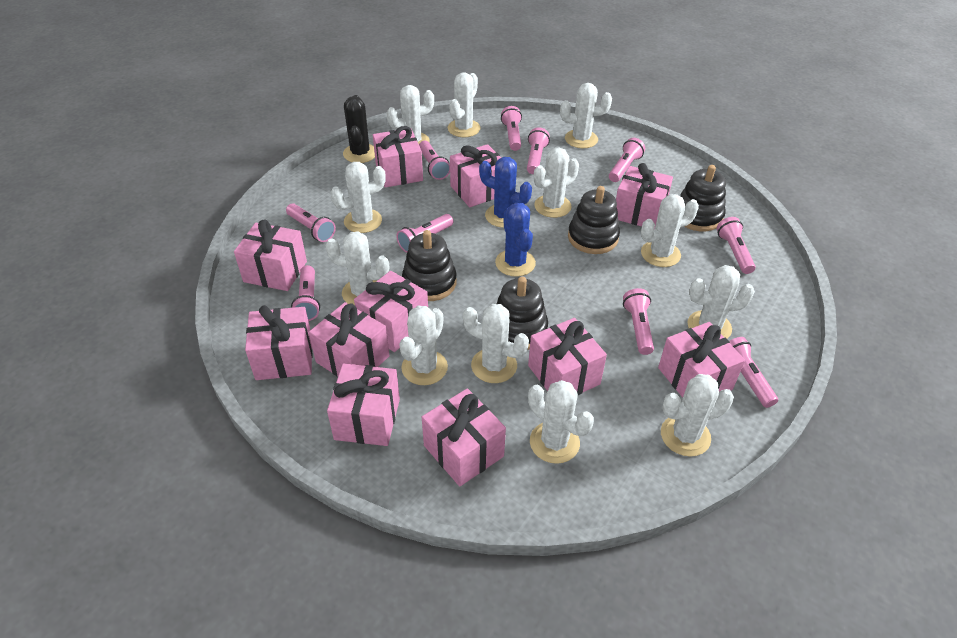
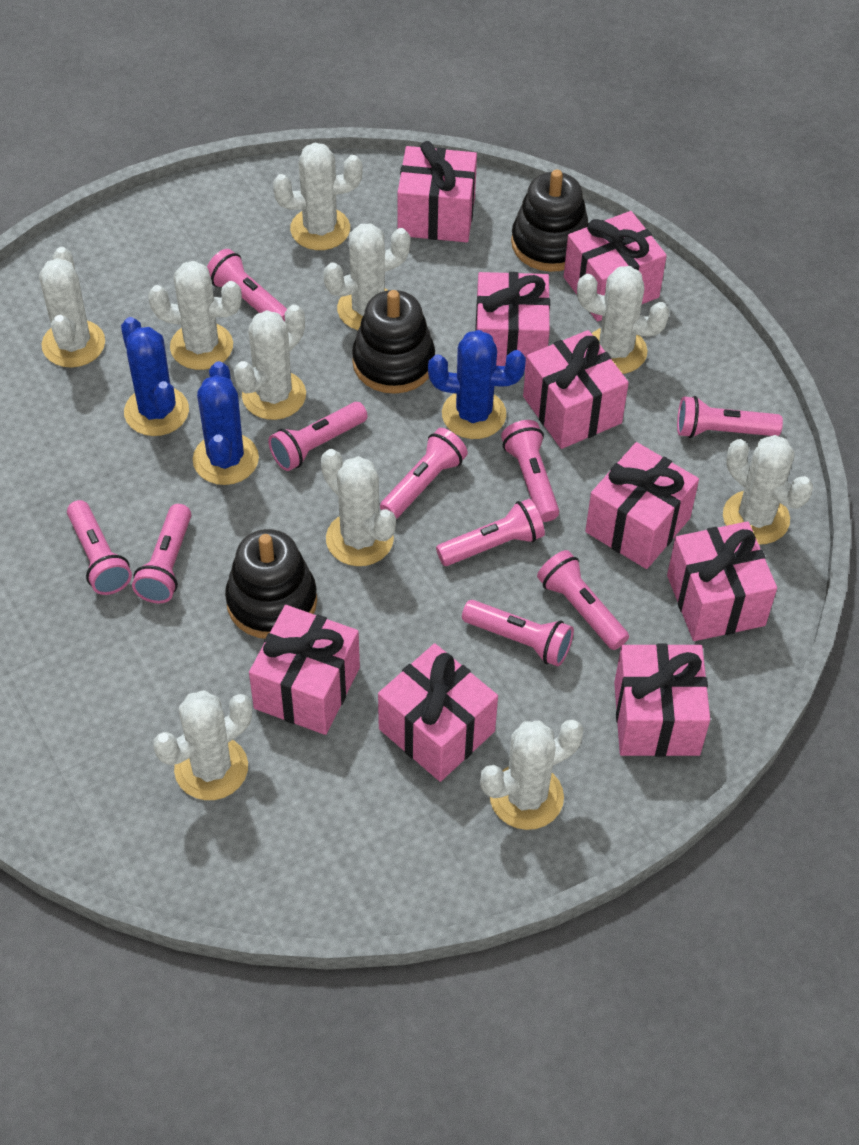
black cactus: 1 -> 0
black stacking toy: 4 -> 3
blue cactus: 2 -> 3
pink gift: 11 -> 9
white cactus: 12 -> 10

